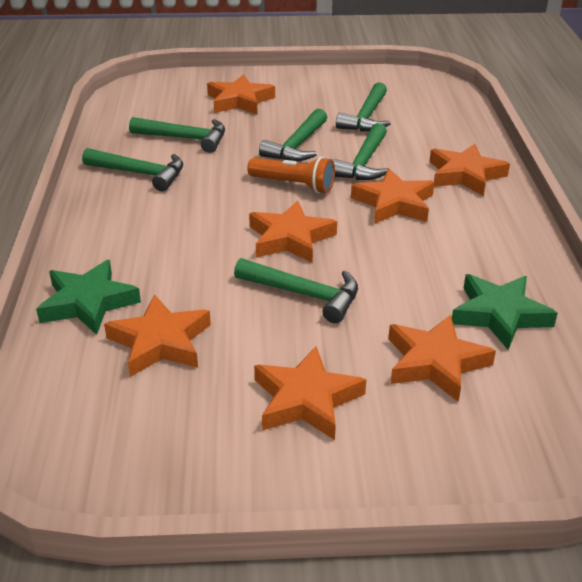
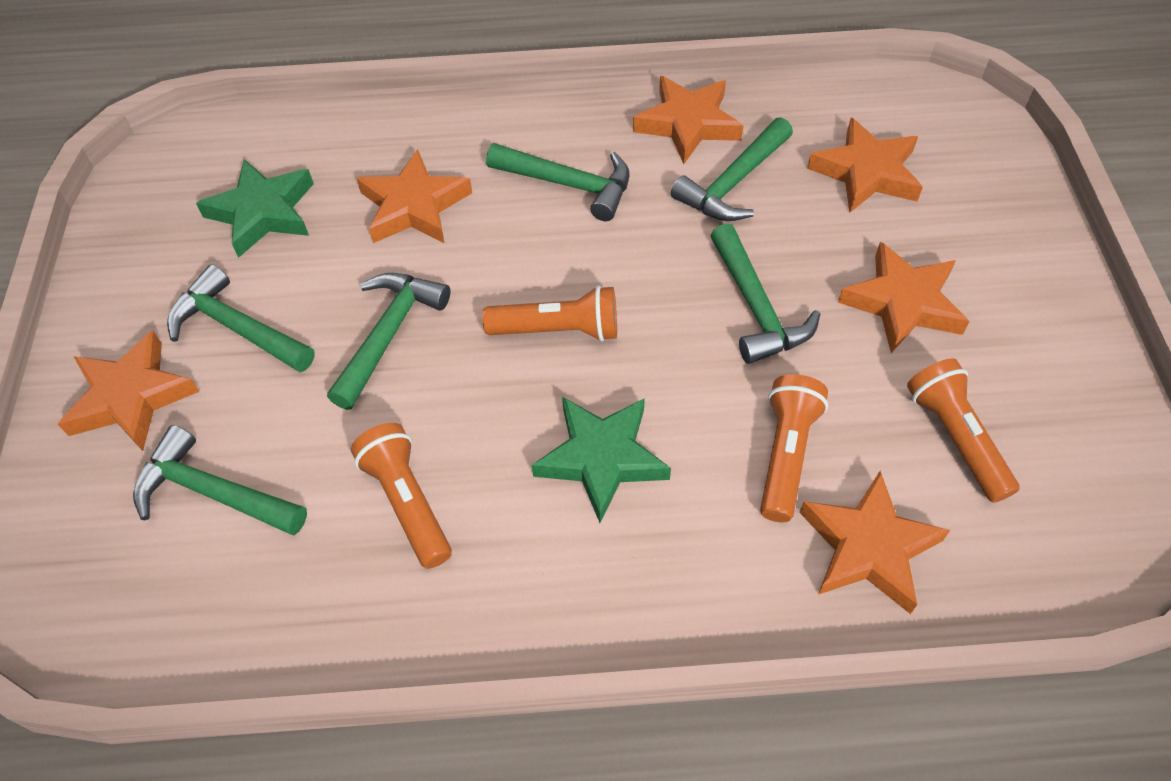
orange flashlight: 1 -> 4
orange star: 7 -> 6

